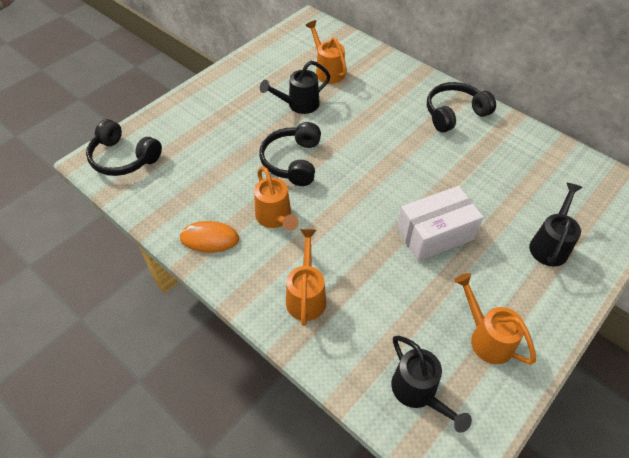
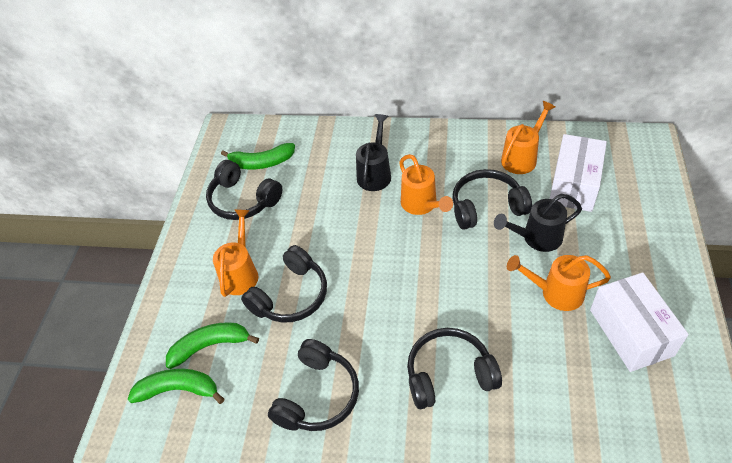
black headphones: 3 -> 5
black watering can: 3 -> 2
green banana: 0 -> 3
orange mouse: 1 -> 0
white box: 1 -> 2

